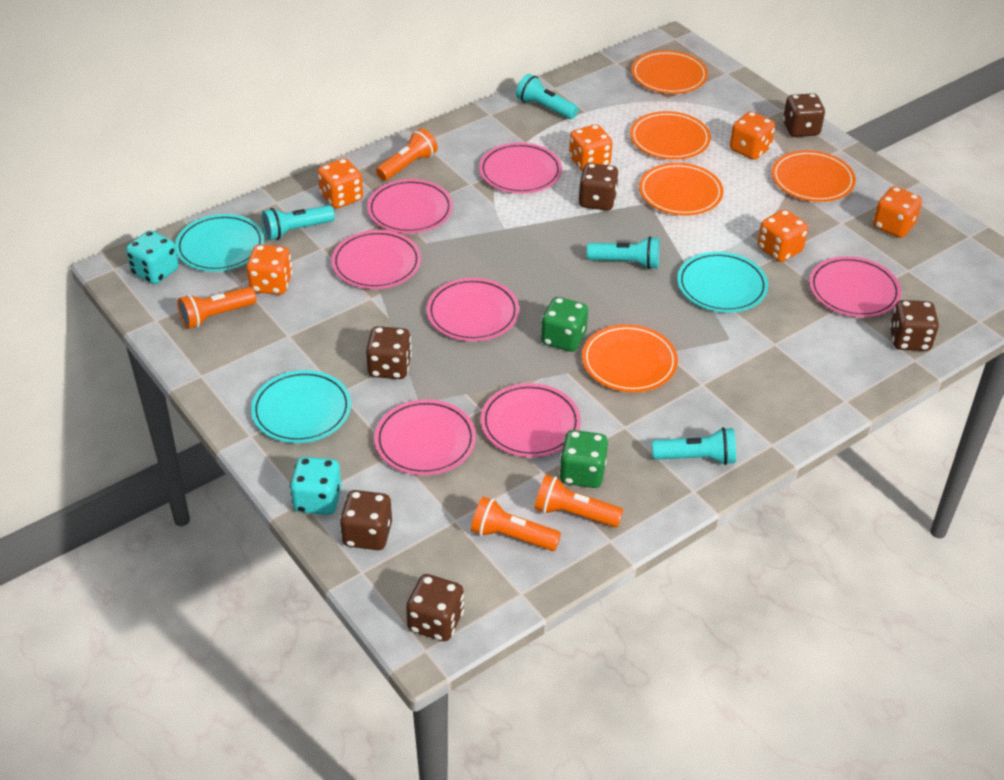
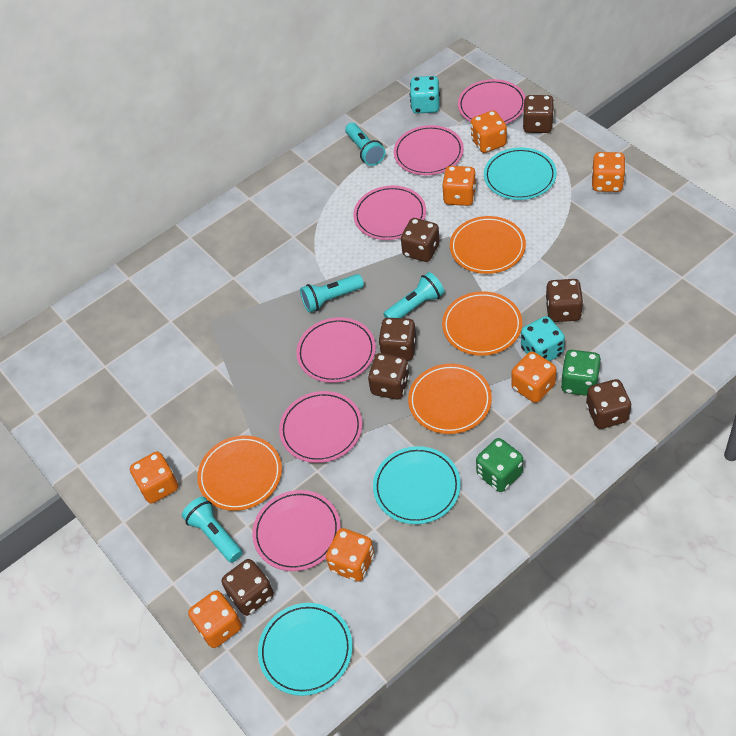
brown dice: 6 -> 7
orange dice: 6 -> 7
orange flashlight: 4 -> 0
orange plate: 5 -> 4
pink plate: 7 -> 6

